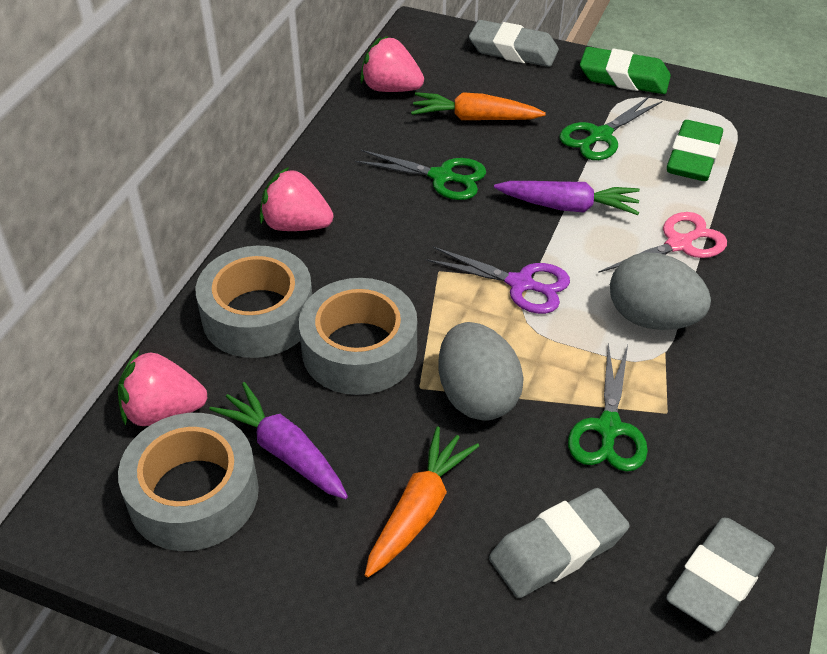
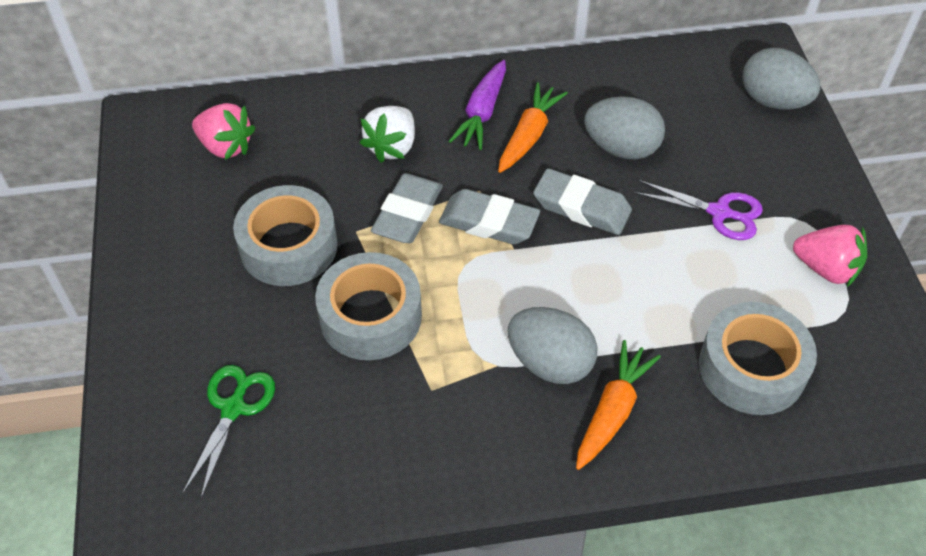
green eraser: 2 -> 0
green scissors: 3 -> 1
grey egg: 2 -> 3
pink scissors: 1 -> 0
pink strawberry: 3 -> 2
purple carrot: 2 -> 1
white strawberry: 0 -> 1

